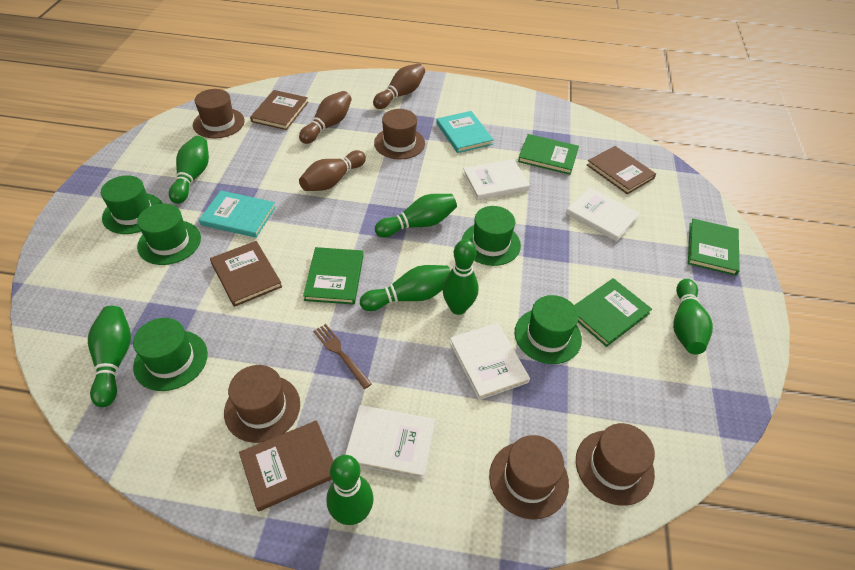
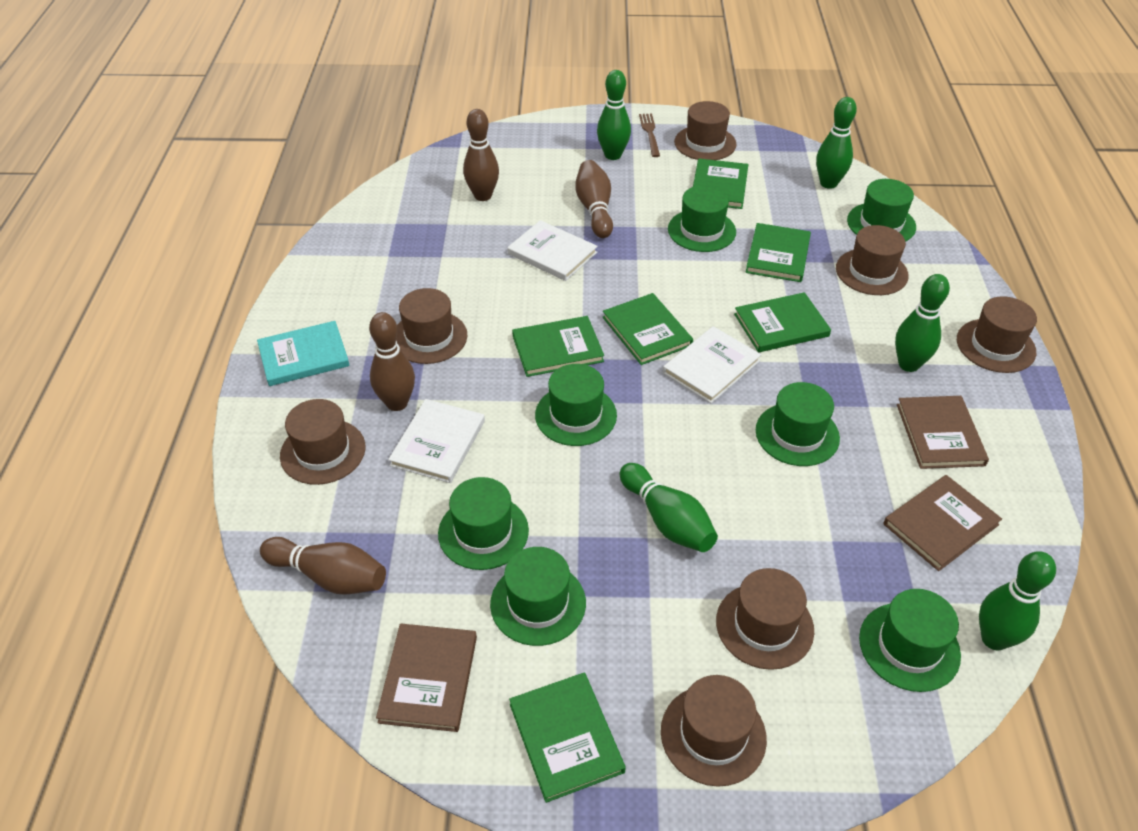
brown book: 4 -> 3
brown bowling pin: 3 -> 4
brown hat: 5 -> 7
green book: 4 -> 6
green bowling pin: 7 -> 5
green hat: 5 -> 7
turquoise book: 2 -> 1
white book: 4 -> 3

